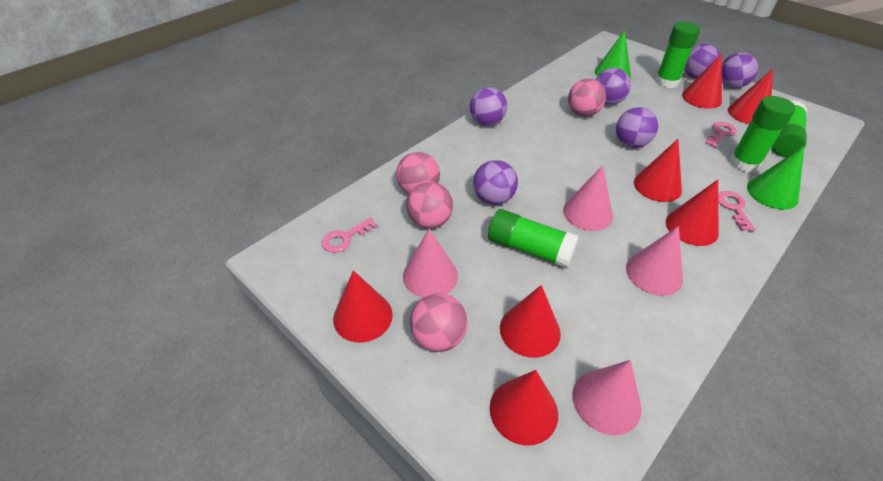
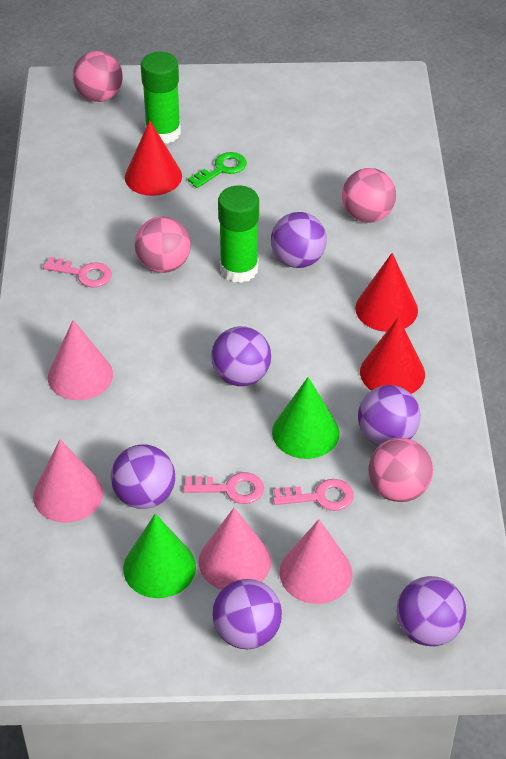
green glue stick: 4 -> 2
green key: 0 -> 1
red cone: 7 -> 3

